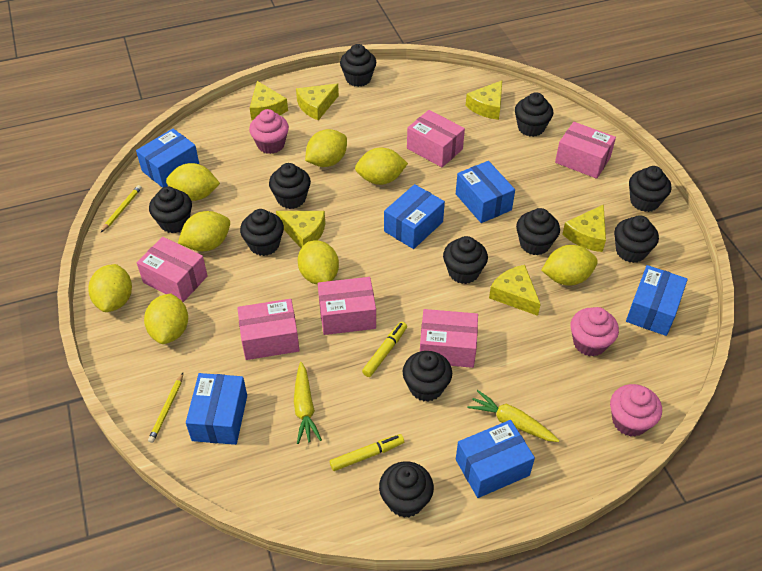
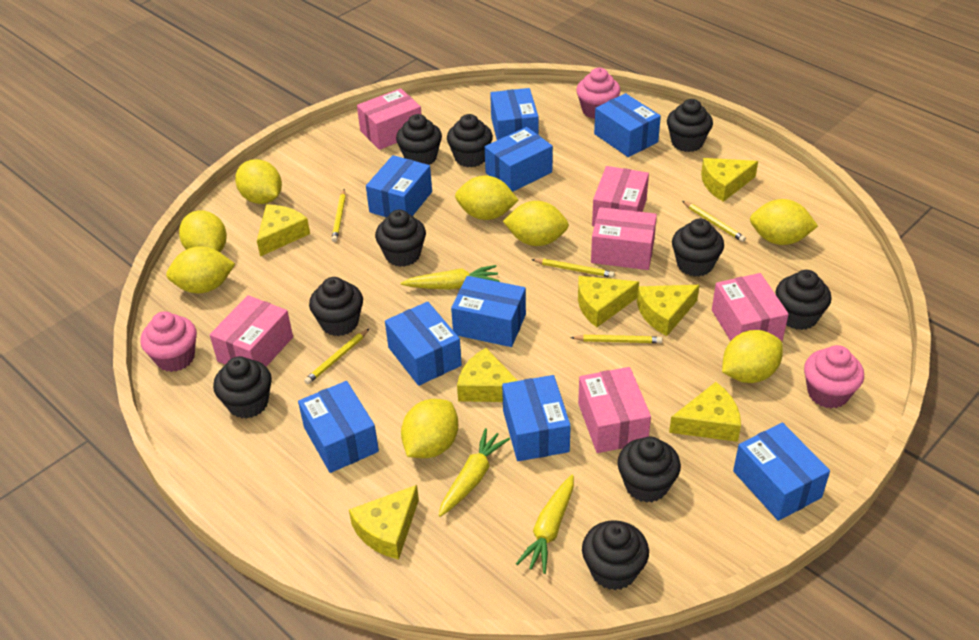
black cupcake: 11 -> 10
blue box: 6 -> 9
yellow carrot: 2 -> 3
yellow cheese: 6 -> 7
yellow marker: 2 -> 0
yellow pencil: 2 -> 5

